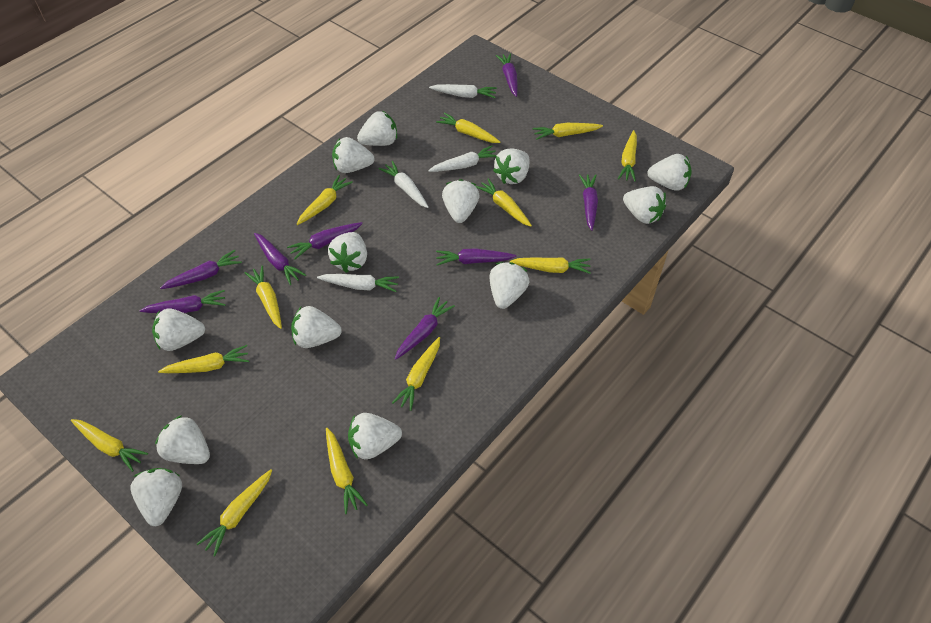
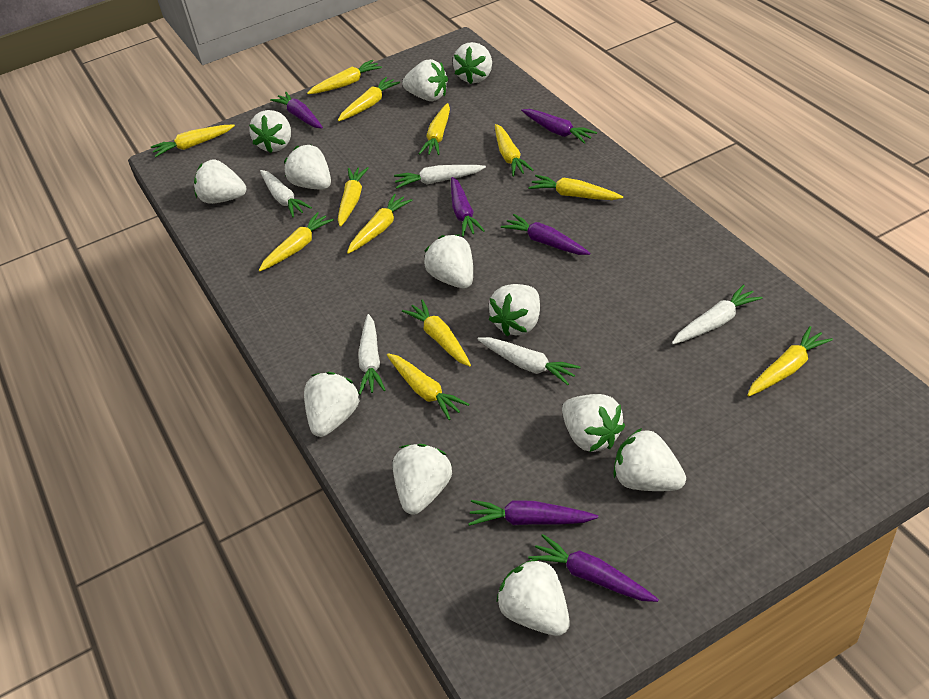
purple carrot: 8 -> 6
white carrot: 4 -> 5
white strawberry: 13 -> 12

